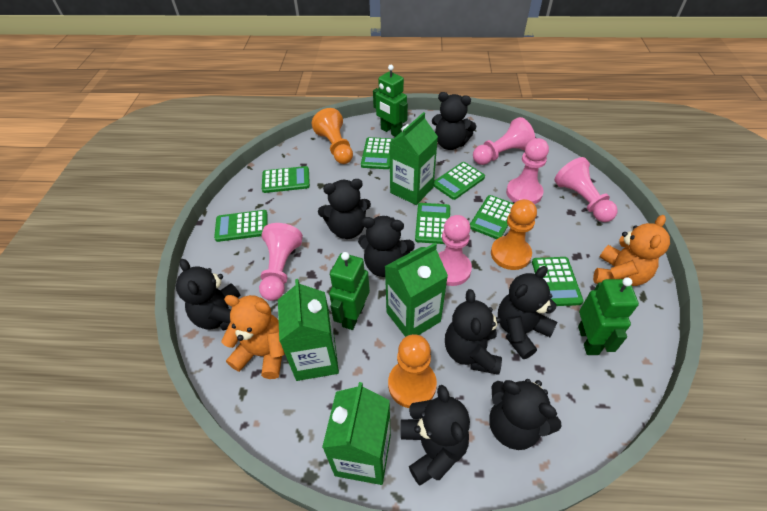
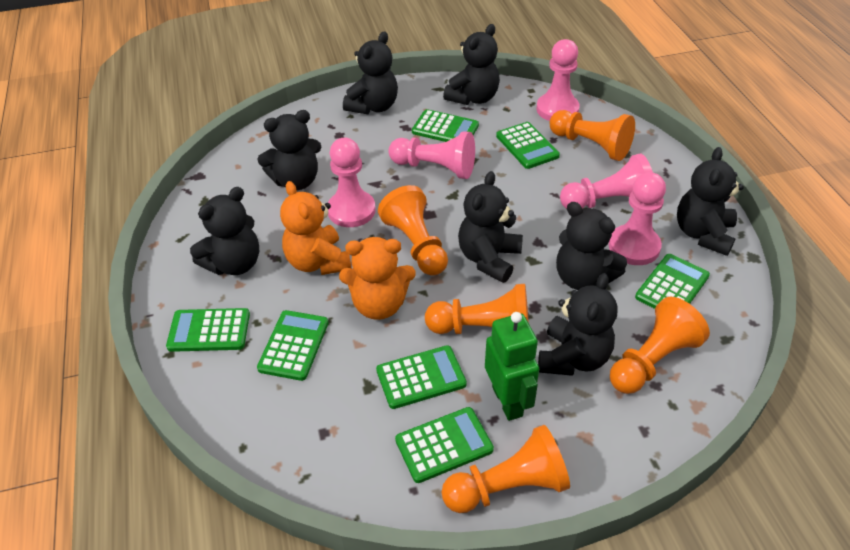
green carton: 4 -> 0
green robot: 3 -> 1
orange pawn: 3 -> 5

